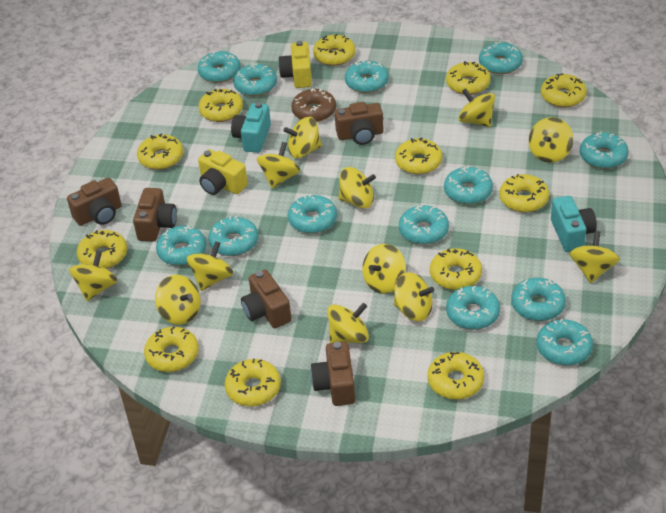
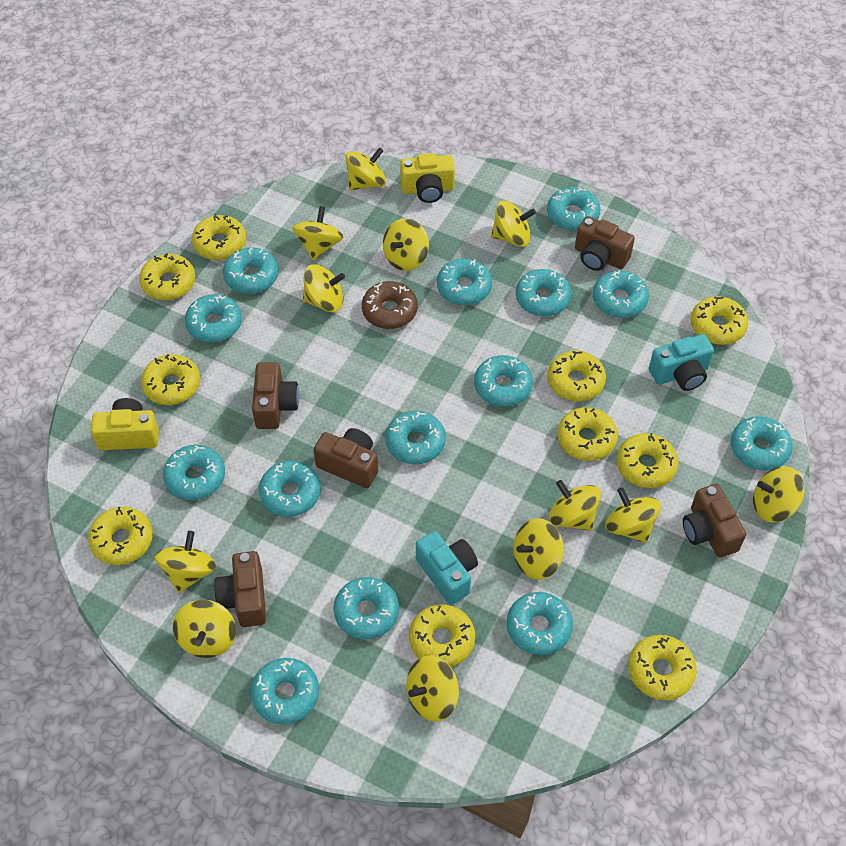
turquoise donut: 13 -> 14
yellow donut: 12 -> 10

